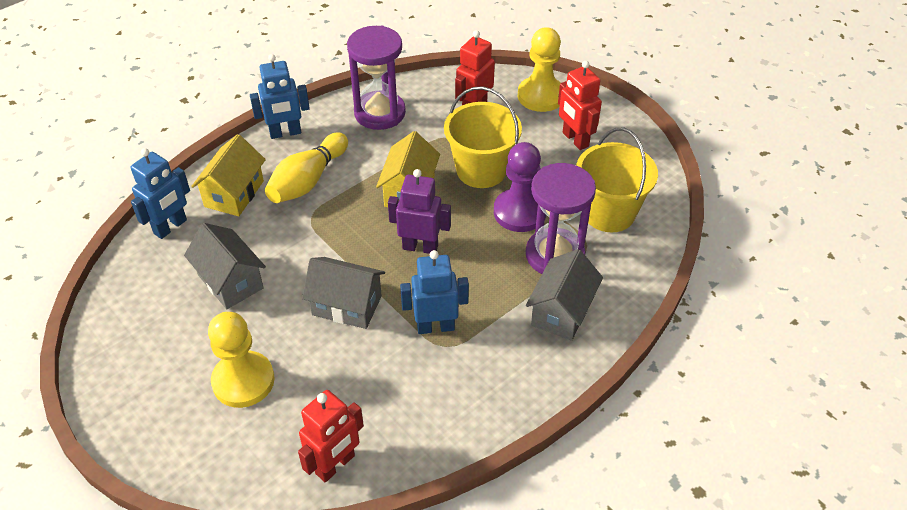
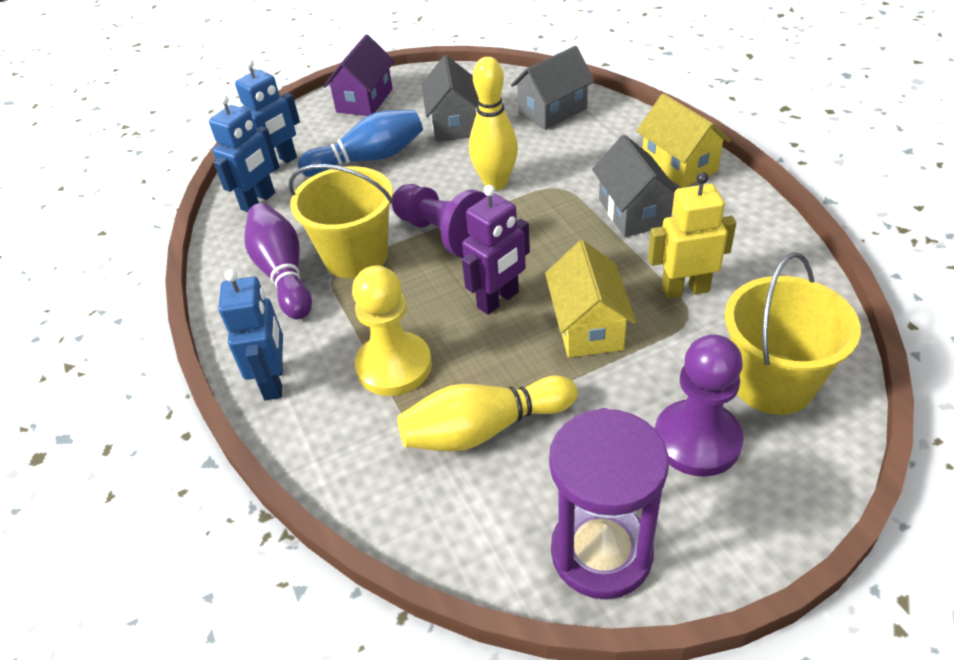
blue bowling pin: 0 -> 1
purple bowling pin: 0 -> 1
purple hourglass: 2 -> 1
purple house: 0 -> 1
purple pawn: 1 -> 2
red robot: 3 -> 0
yellow bowling pin: 1 -> 2
yellow pawn: 2 -> 1
yellow robot: 0 -> 1

